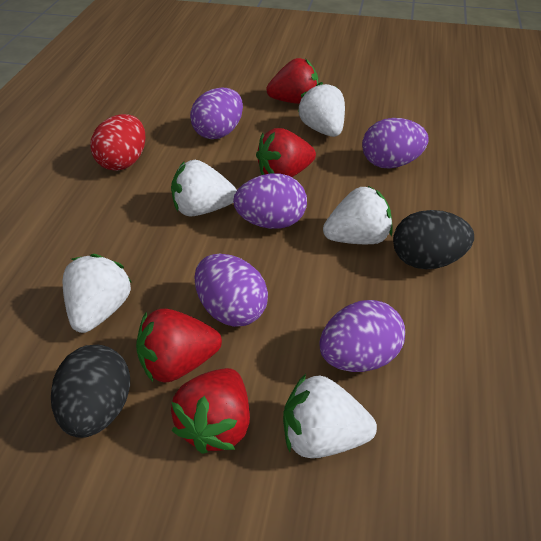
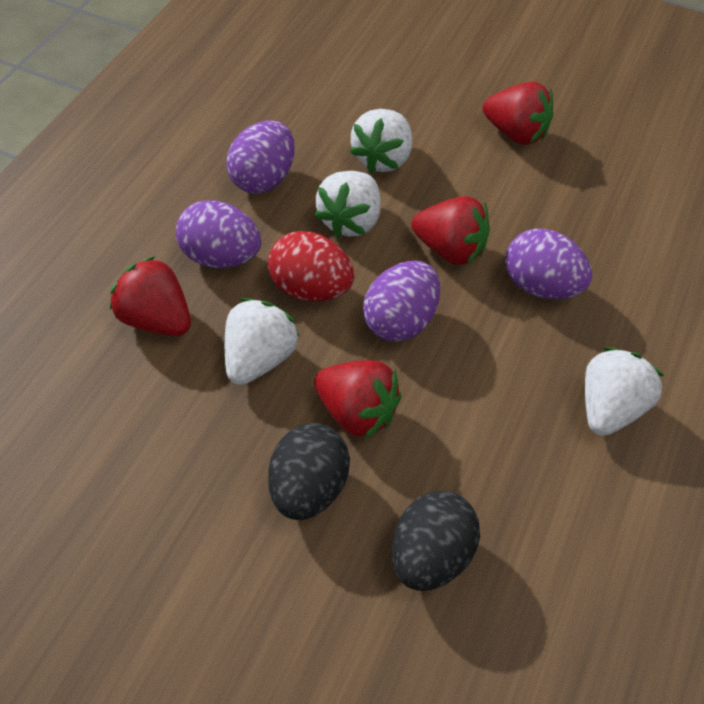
purple egg: 5 -> 4
white strawberry: 5 -> 4

